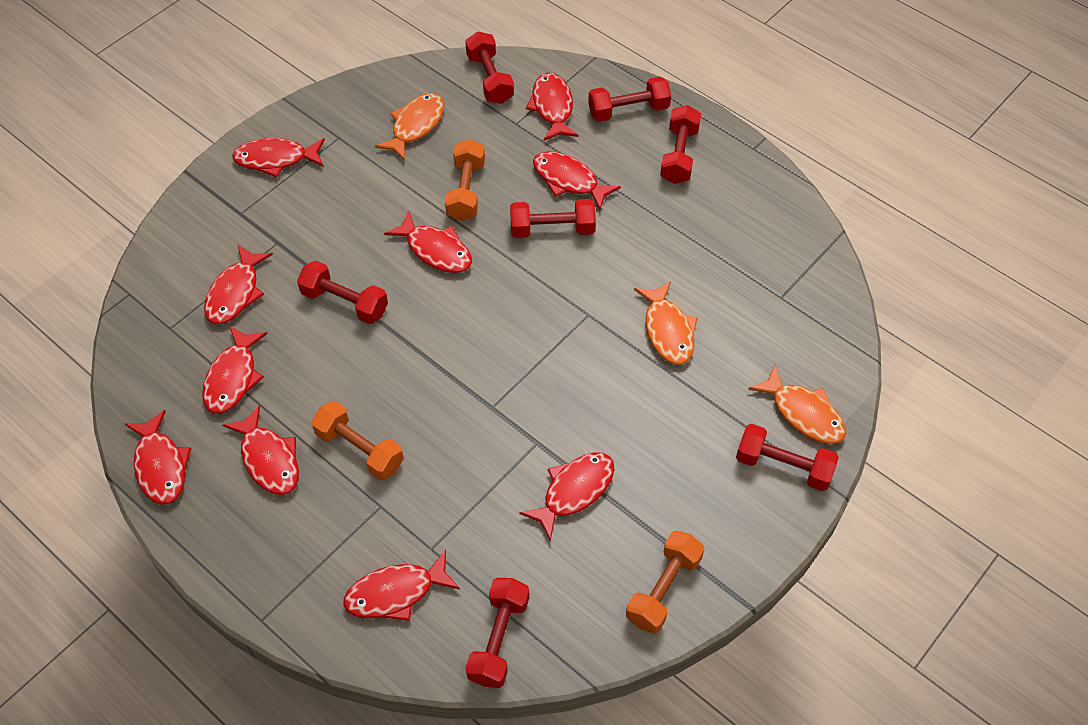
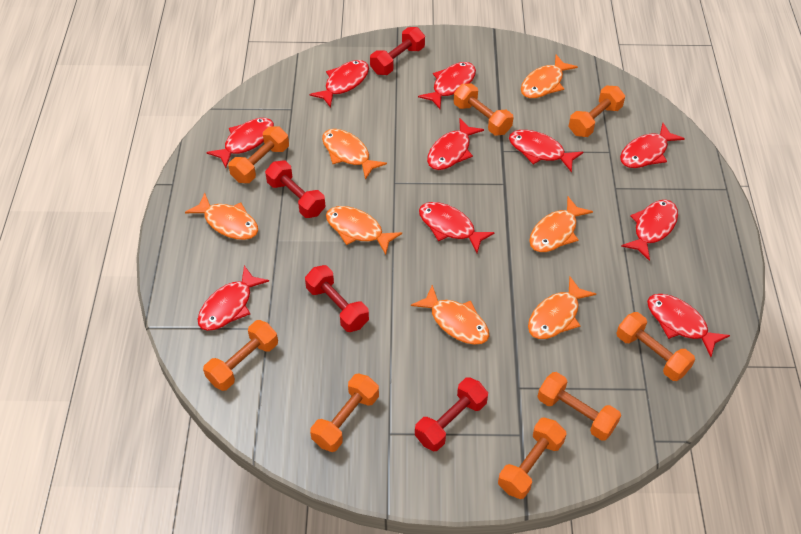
orange dumbbell: 3 -> 8
orange fish: 3 -> 7
red dumbbell: 7 -> 4

